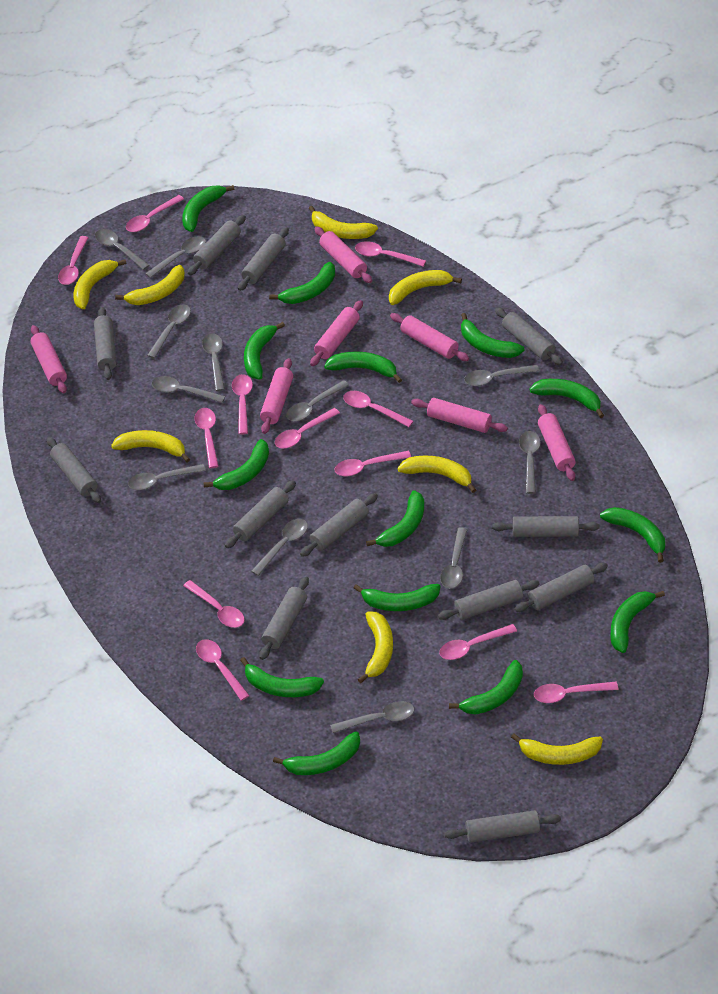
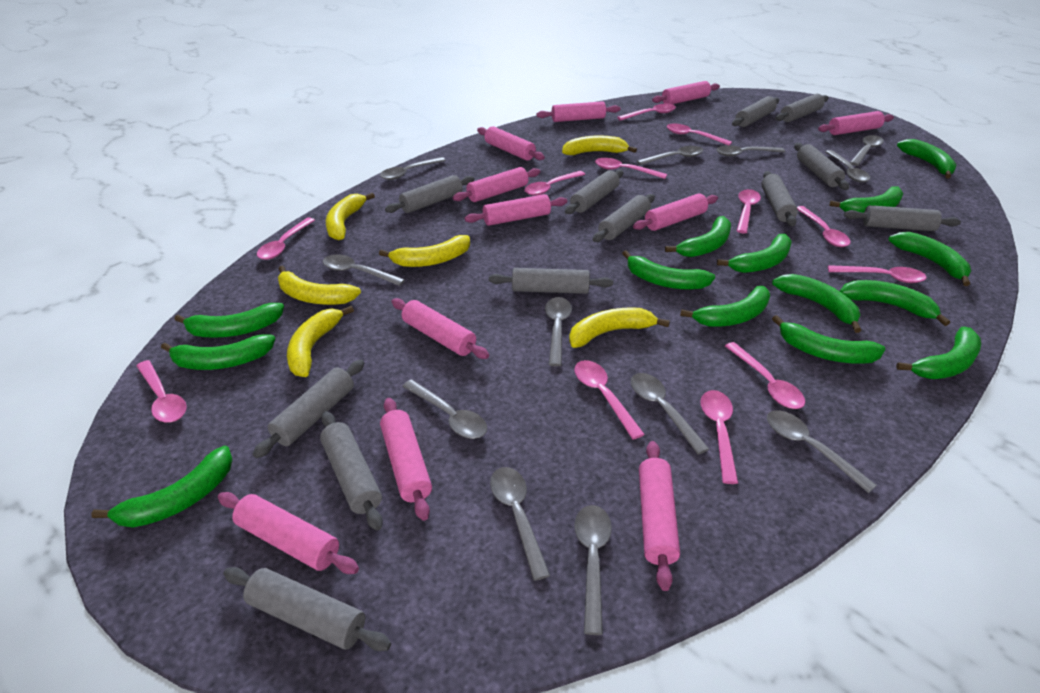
pink rolling pin: 7 -> 11
yellow banana: 8 -> 6

